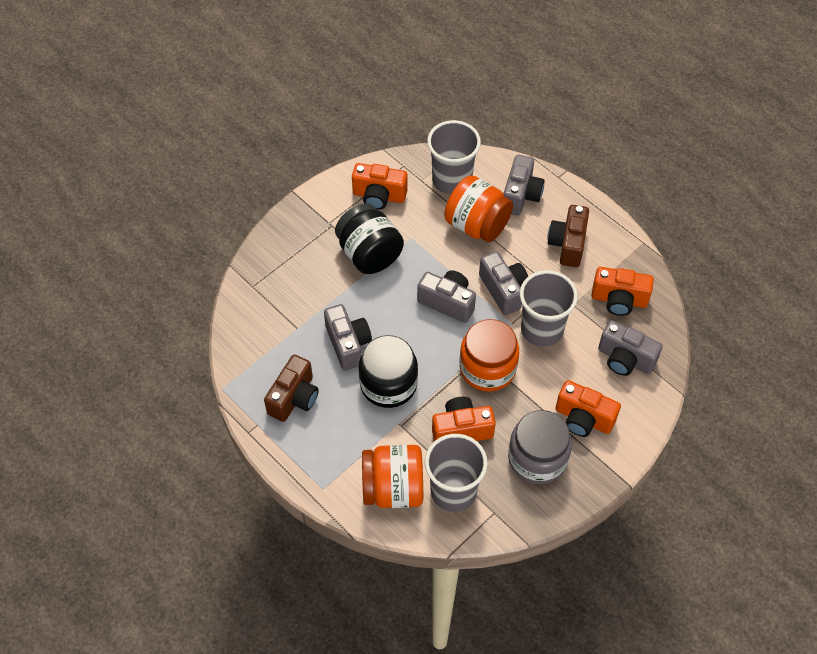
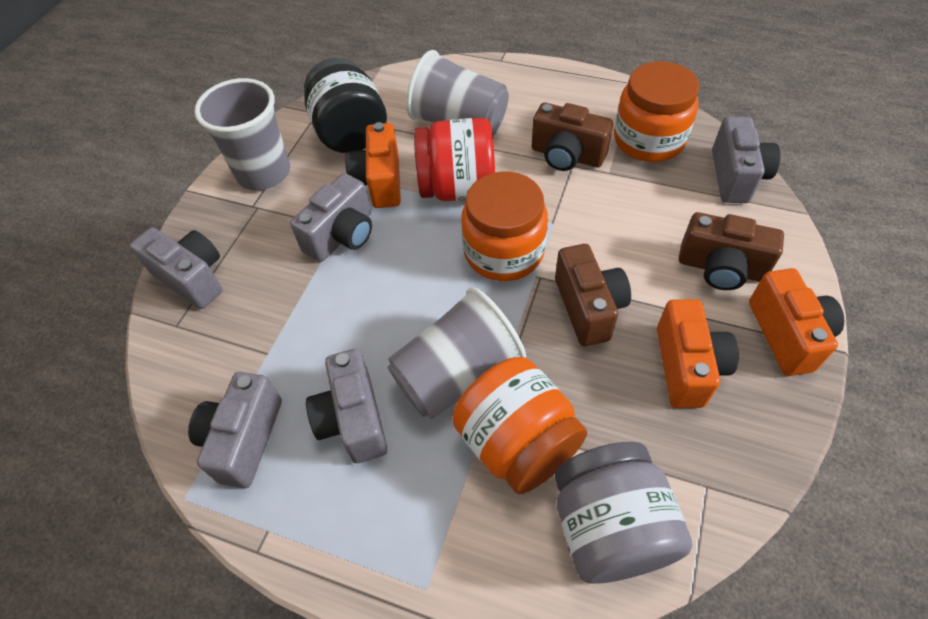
black jar: 2 -> 1
brown camera: 2 -> 3
orange camera: 4 -> 3
red jar: 0 -> 1

